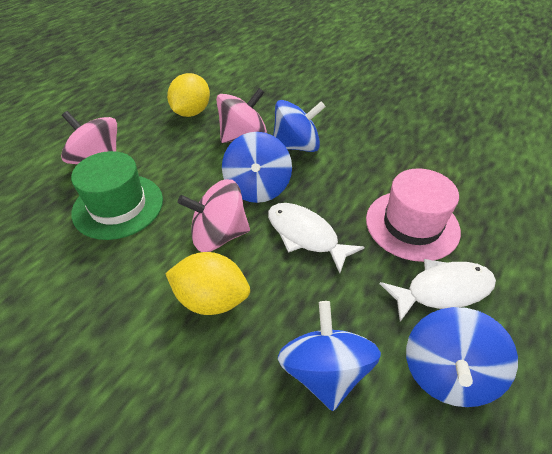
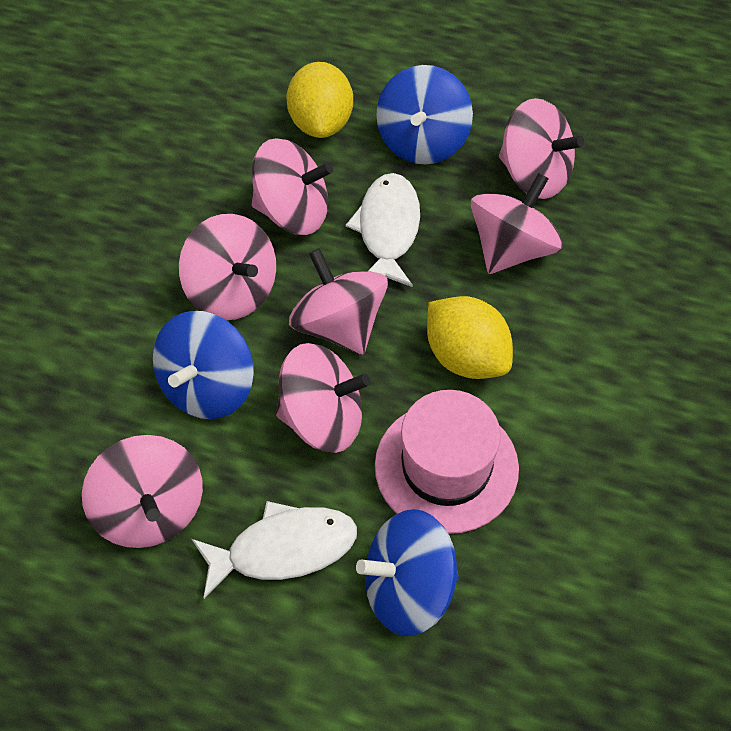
blue spinning top: 4 -> 3
green hat: 1 -> 0
pink spinning top: 3 -> 7

